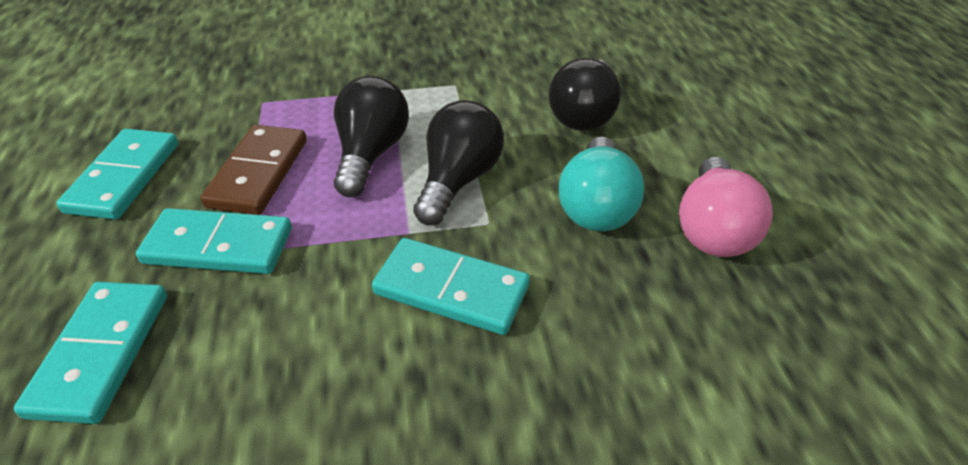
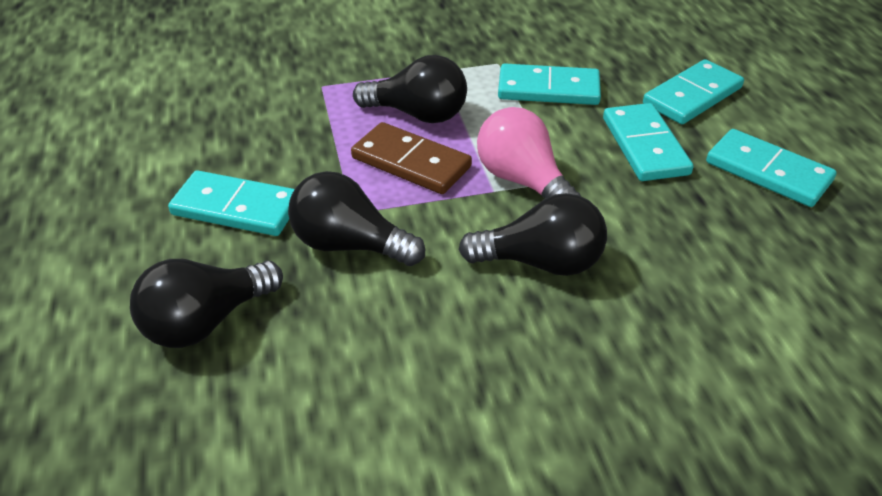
black light bulb: 3 -> 4
turquoise domino: 4 -> 5
turquoise light bulb: 1 -> 0

